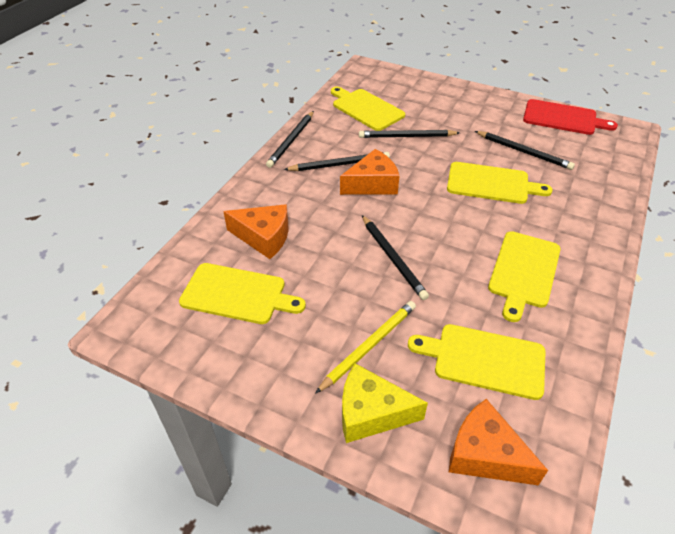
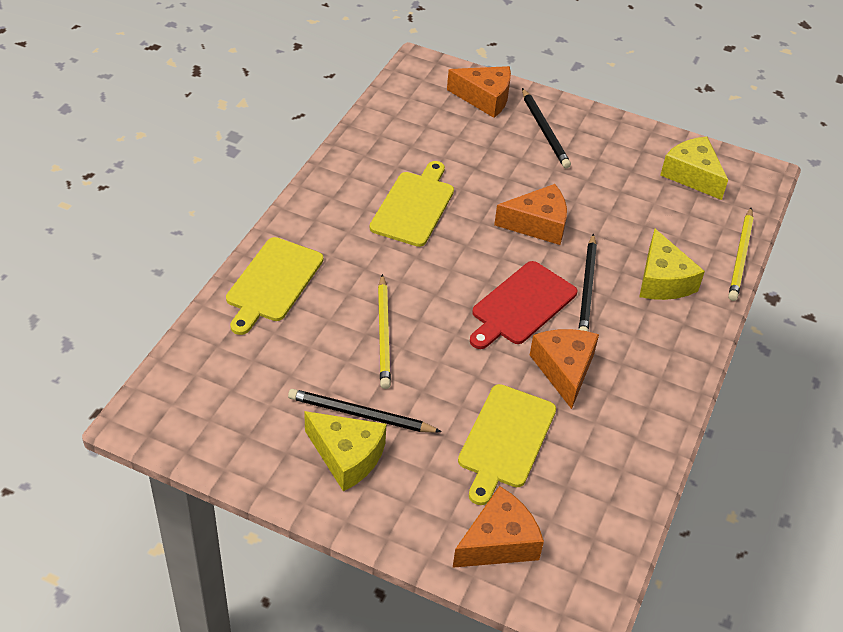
black pencil: 5 -> 3
orange cheese: 3 -> 4
yellow cheese: 1 -> 3
yellow cutting board: 5 -> 3
yellow pencil: 1 -> 2

